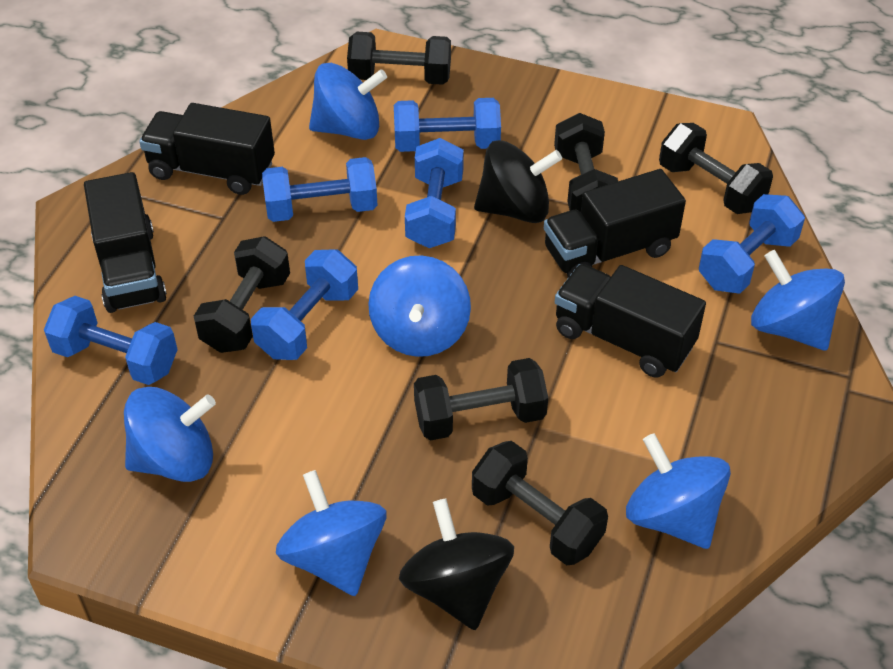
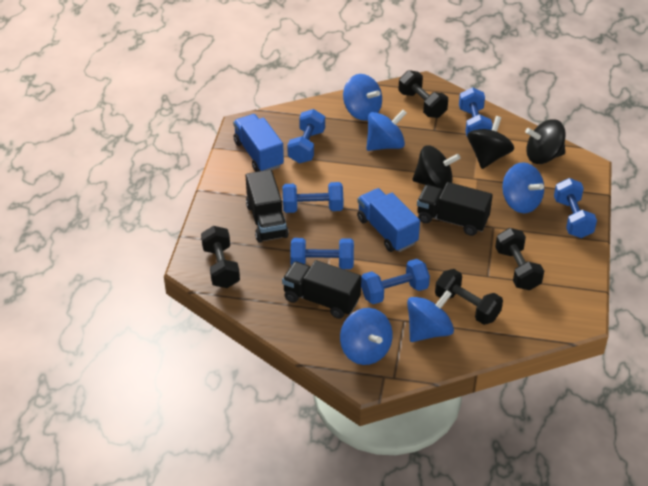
black dumbbell: 6 -> 4
black spinning top: 2 -> 3
black truck: 4 -> 3
blue spinning top: 6 -> 5
blue truck: 0 -> 2

